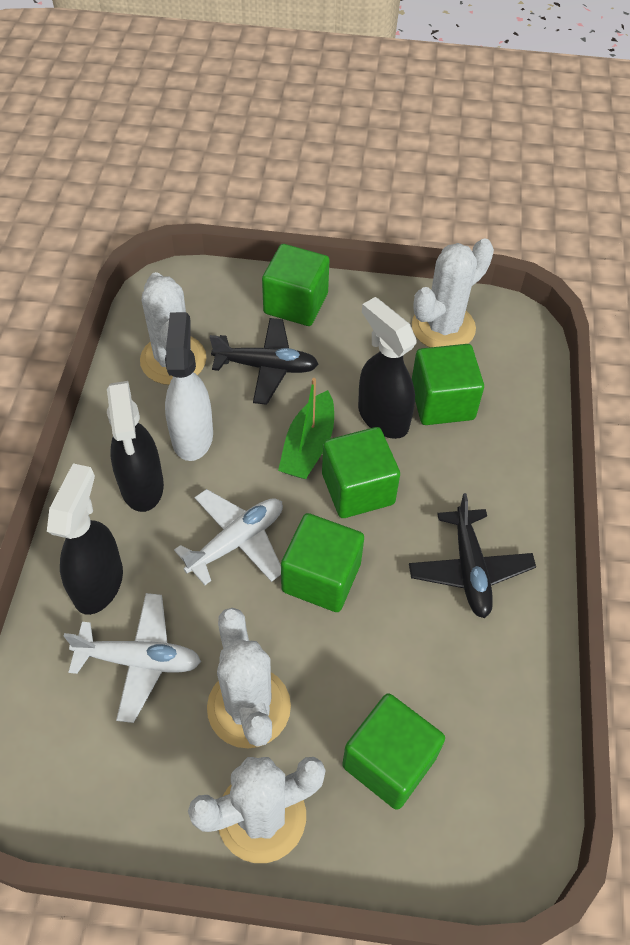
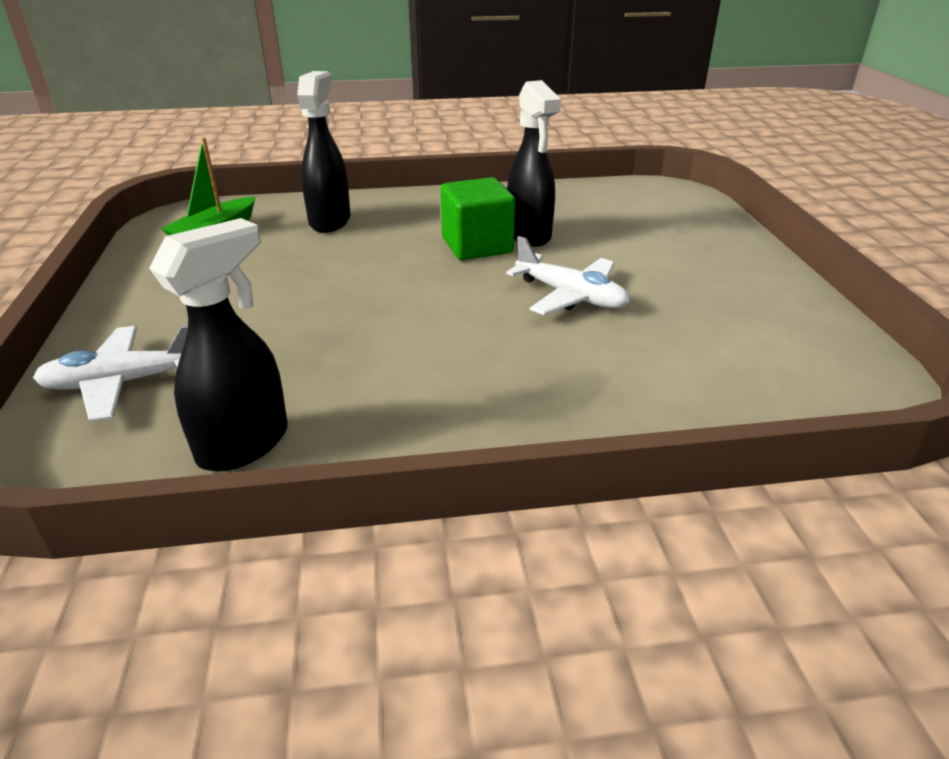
black plane: 2 -> 0
green cube: 5 -> 1
white cactus: 4 -> 0
white spray bottle: 1 -> 0

